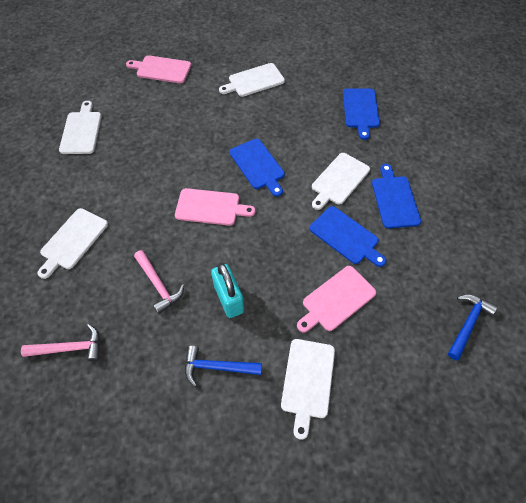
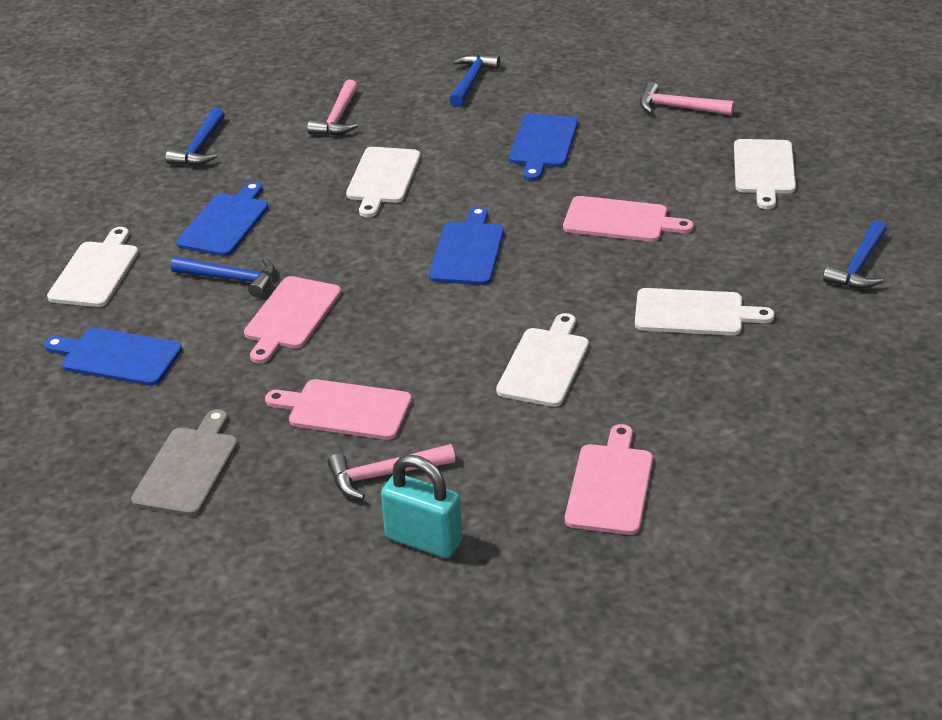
blue hammer: 2 -> 4
grey cutting board: 0 -> 1
pink cutting board: 3 -> 4
pink hammer: 2 -> 3

